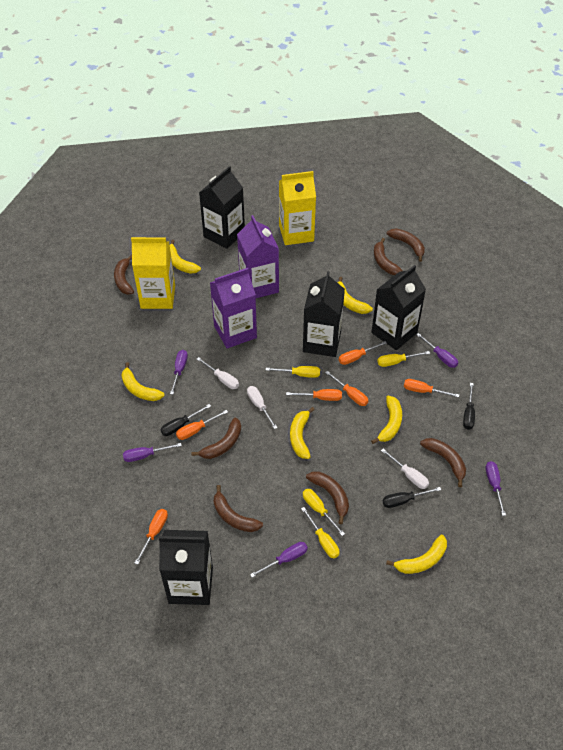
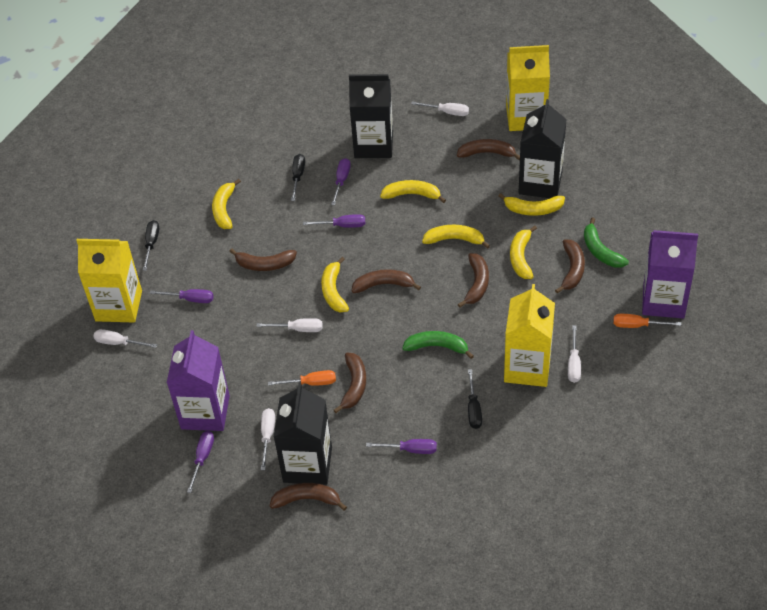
black carton: 4 -> 3
green banana: 0 -> 2
orange screwdriver: 6 -> 2
white screwdriver: 3 -> 5
yellow carton: 2 -> 3
yellow screwdriver: 4 -> 0

